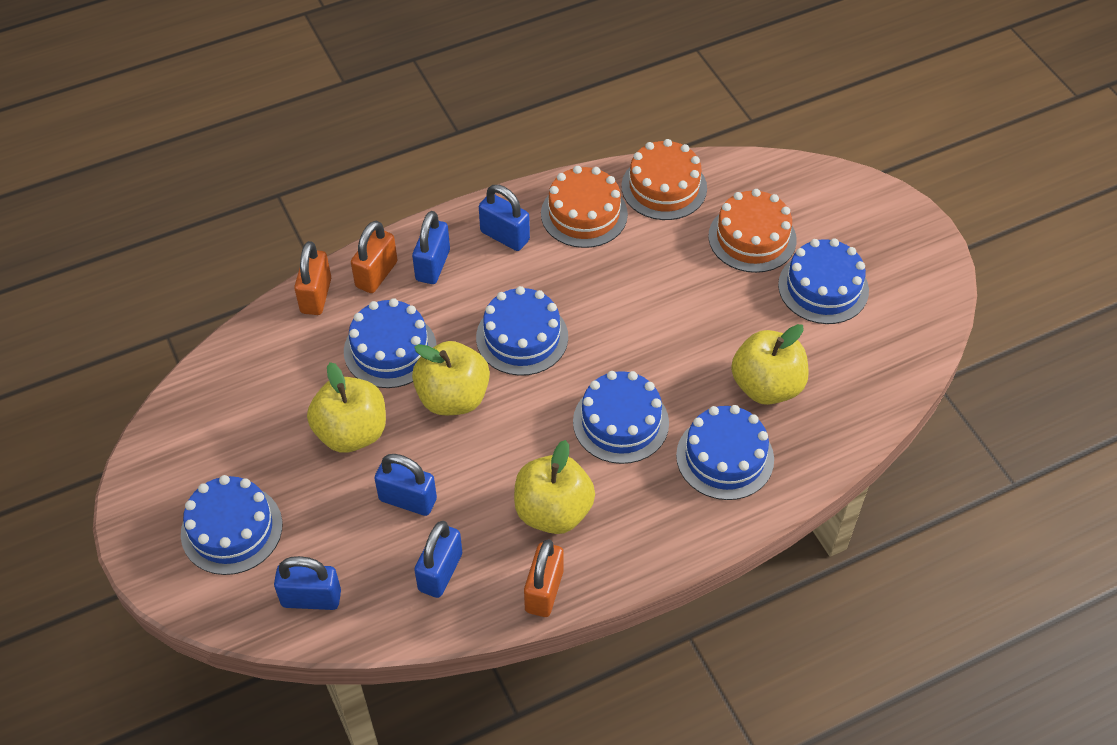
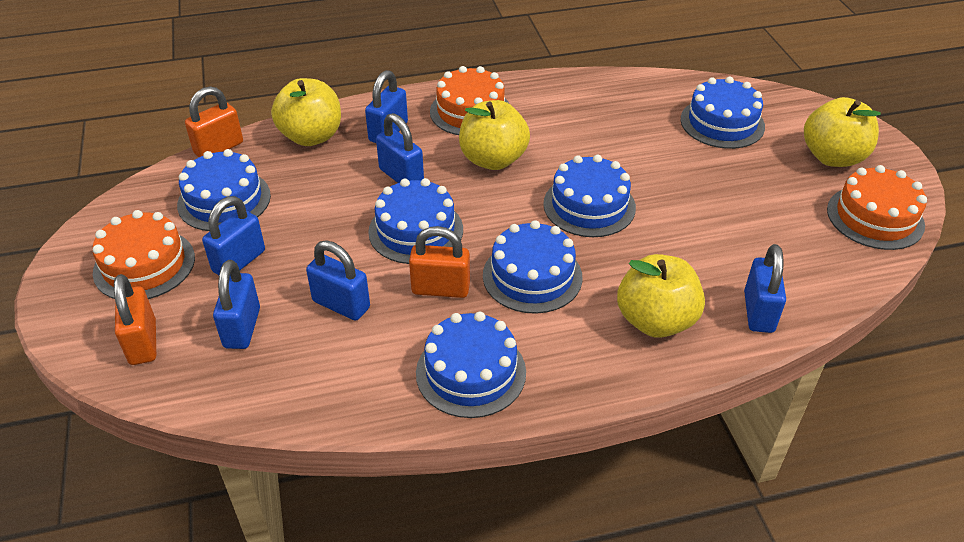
blue padlock: 5 -> 6

